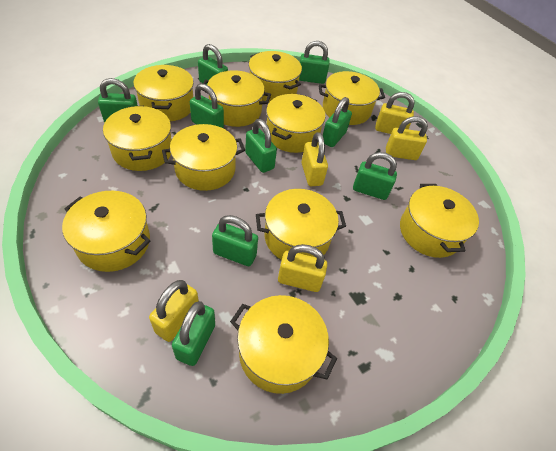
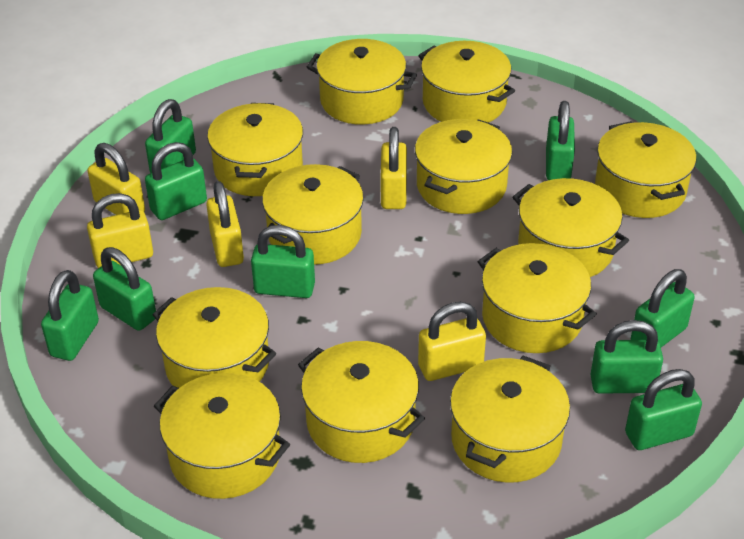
yellow pot: 11 -> 12

